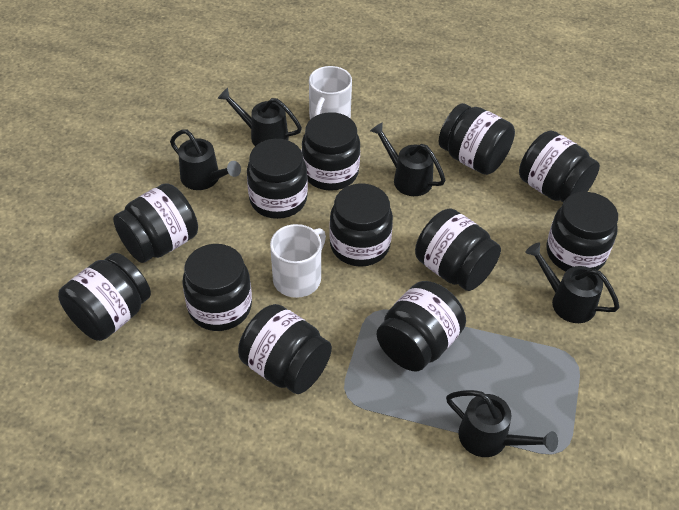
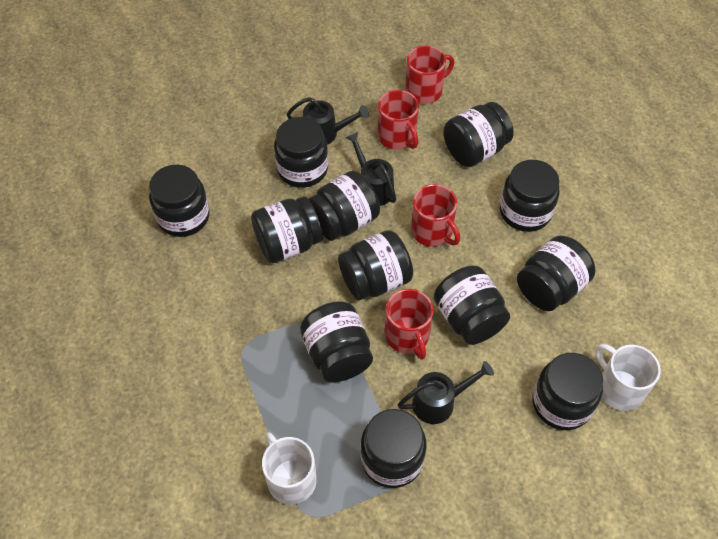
black watering can: 5 -> 3
red mug: 0 -> 4

